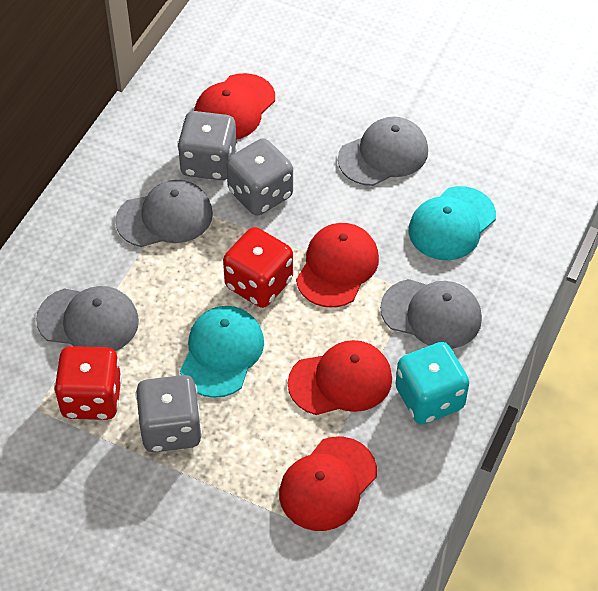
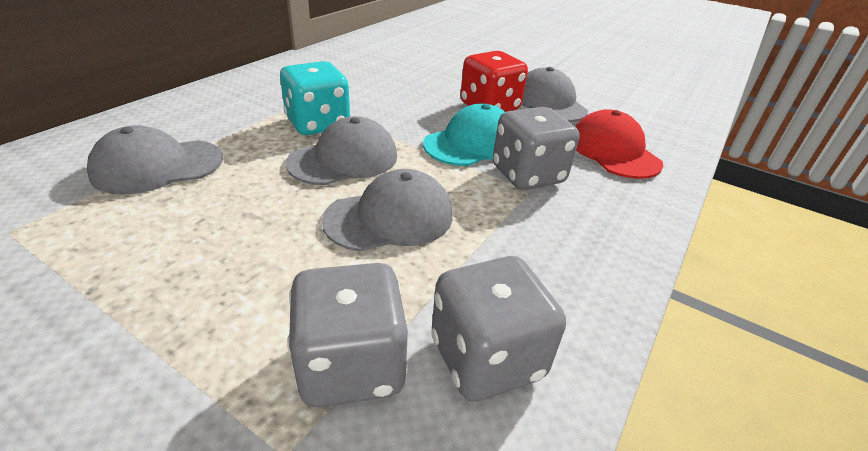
red cap: 4 -> 1
red dice: 2 -> 1
turquoise cap: 2 -> 1

